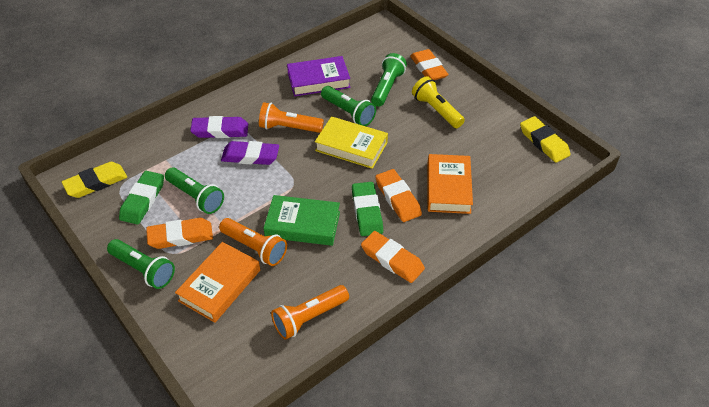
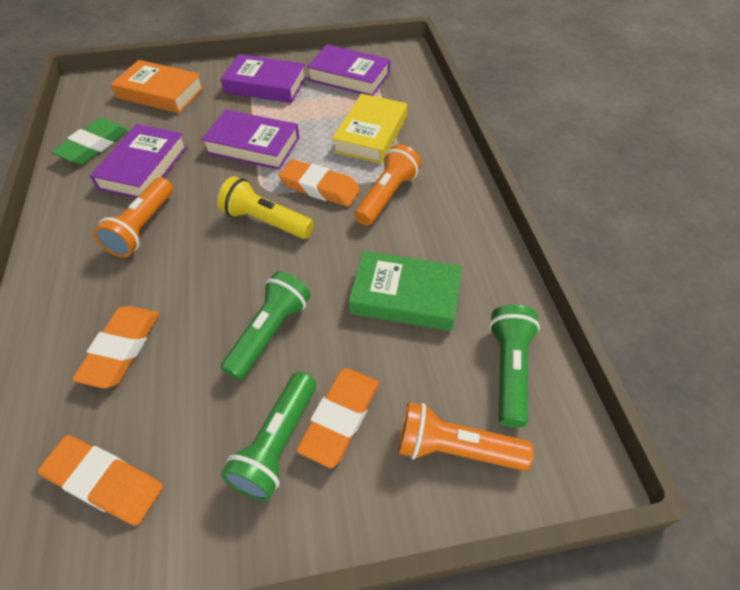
green eraser: 2 -> 1
green flashlight: 4 -> 3
orange book: 2 -> 1
purple book: 1 -> 4
purple eraser: 2 -> 0
yellow eraser: 2 -> 0

